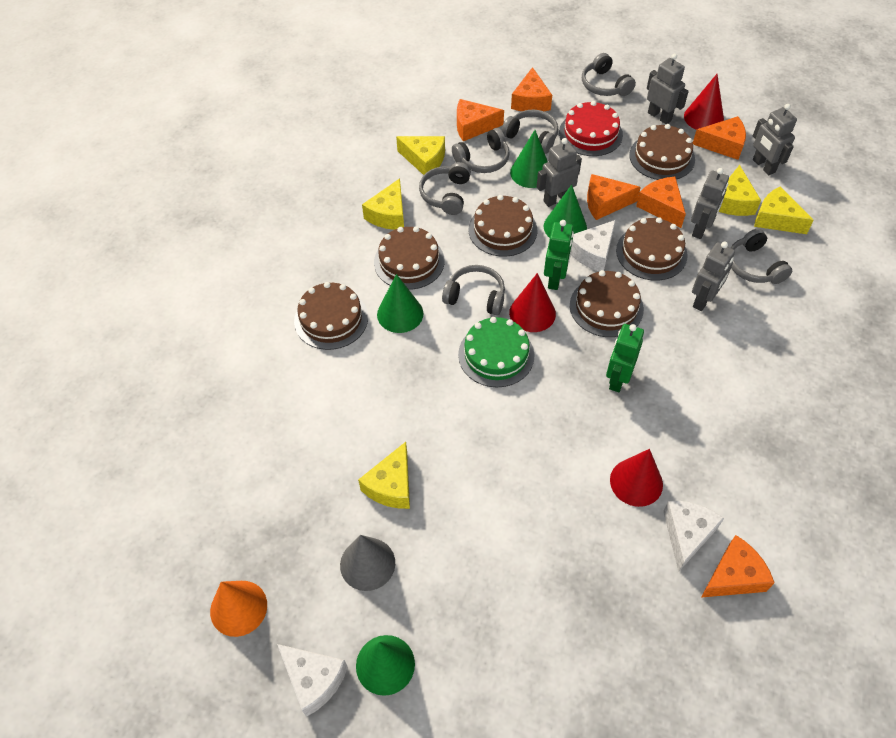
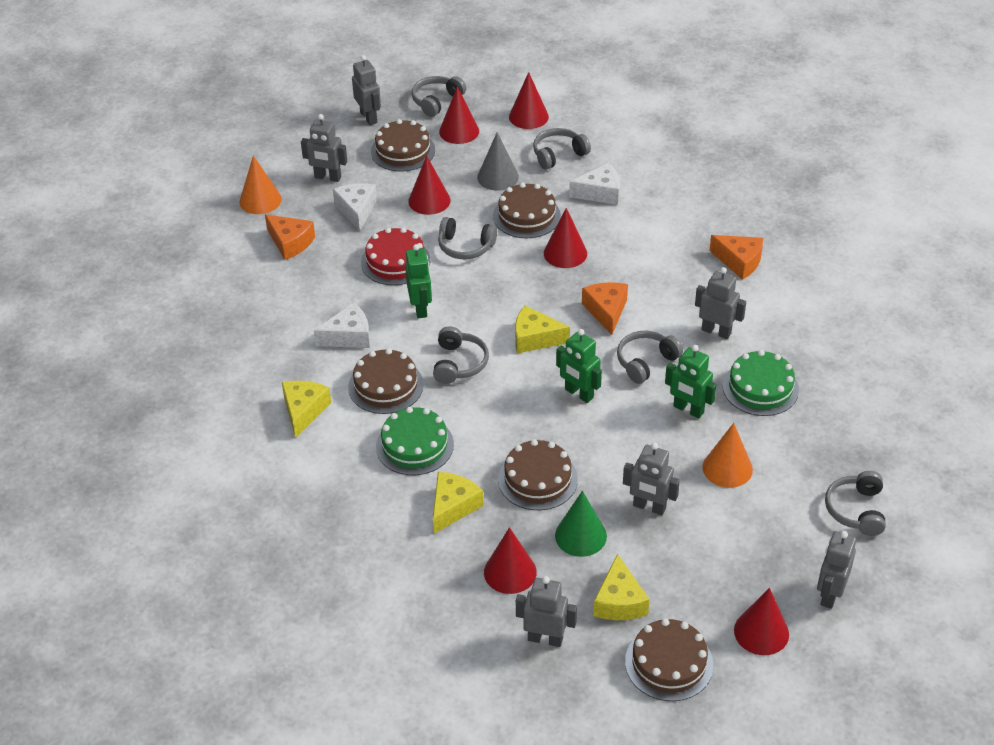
brown cake: 6 -> 5
green cake: 1 -> 2
green cone: 4 -> 1
green robot: 2 -> 3
grey robot: 5 -> 6
orange cheese: 6 -> 3
orange cone: 1 -> 2
red cone: 3 -> 6
yellow cheese: 5 -> 4

